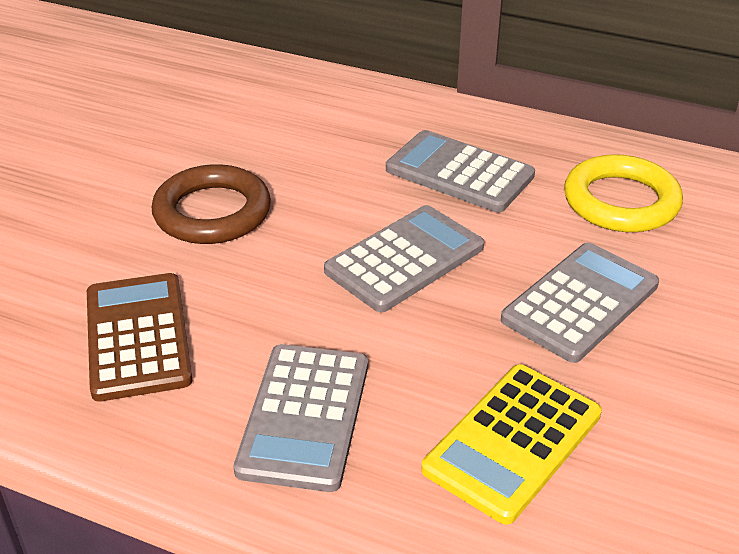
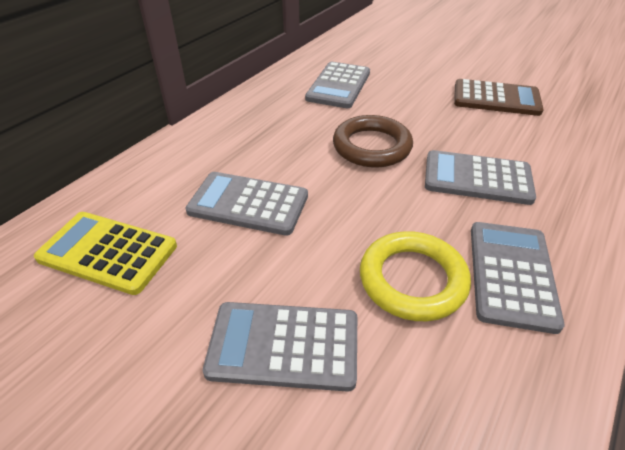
grey calculator: 4 -> 5

